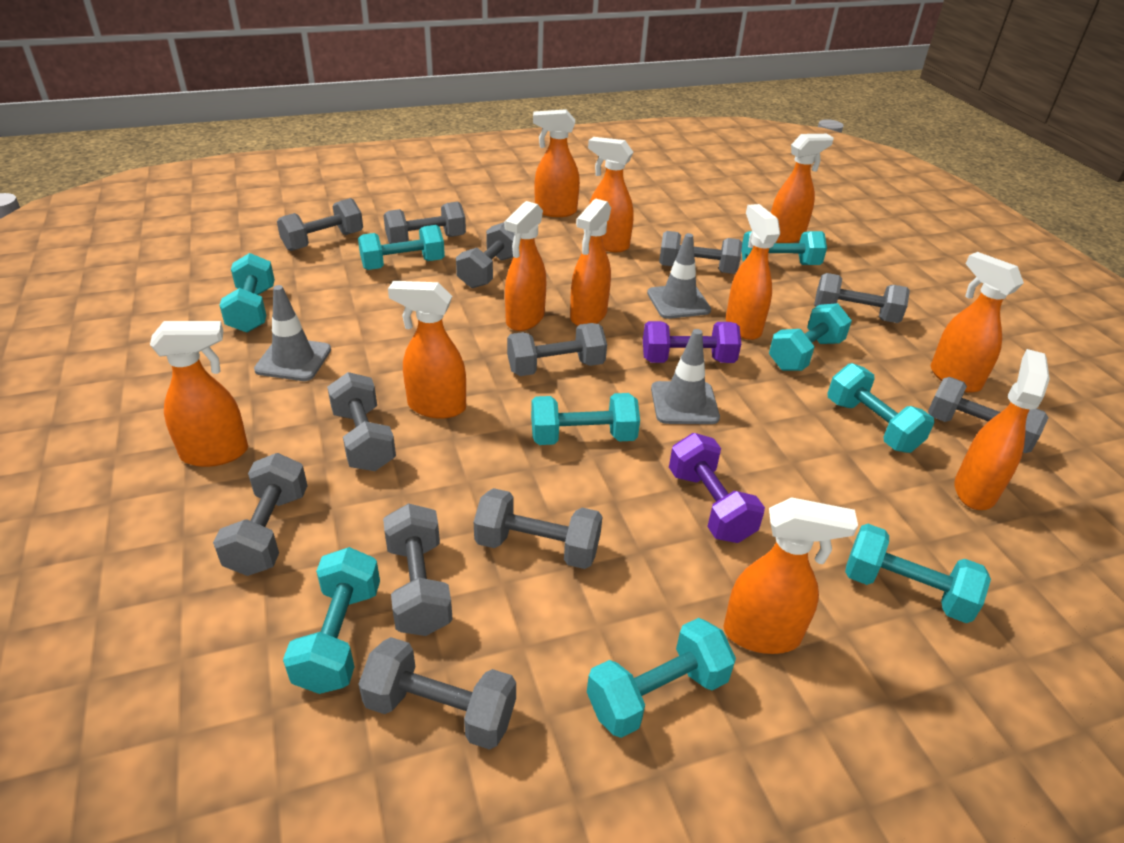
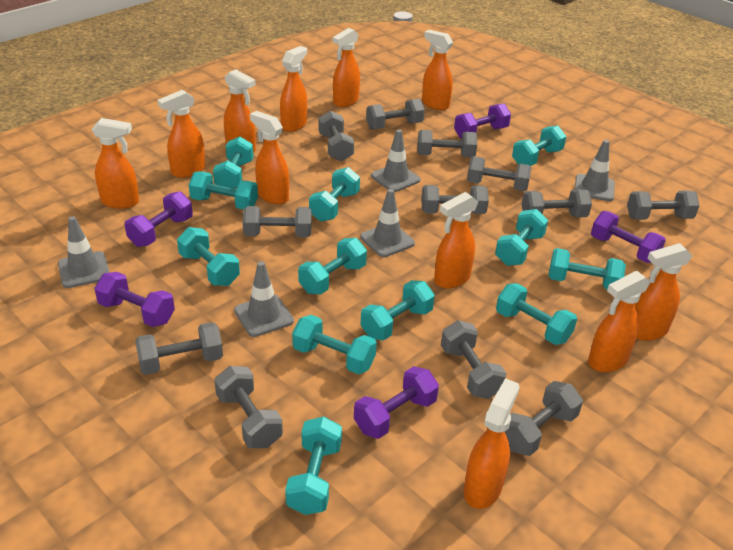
grey traffic cone: 3 -> 5
purple dumbbell: 2 -> 5
turquoise dumbbell: 9 -> 12

